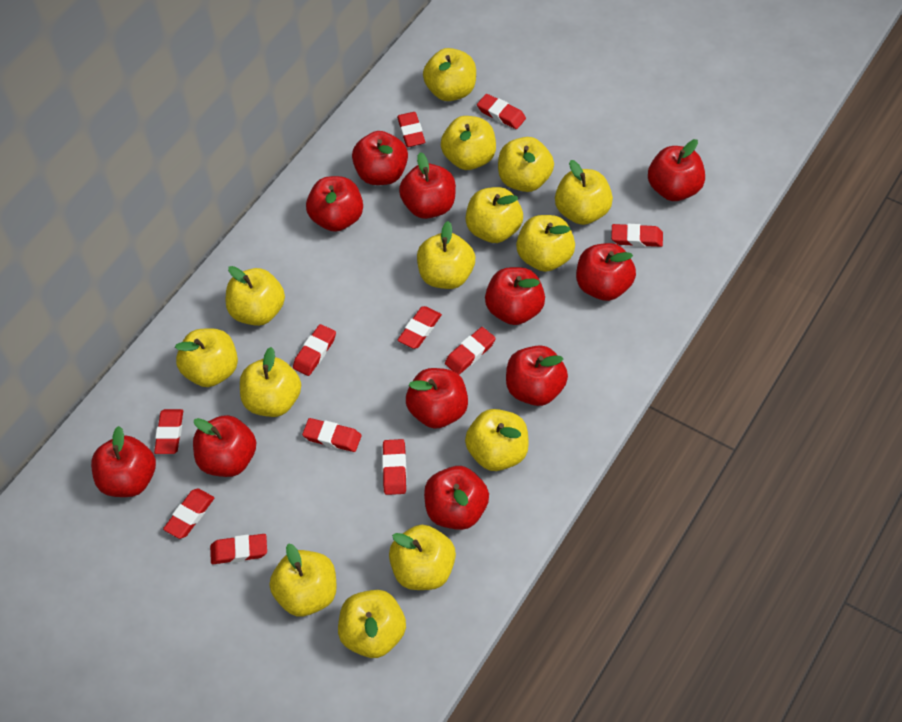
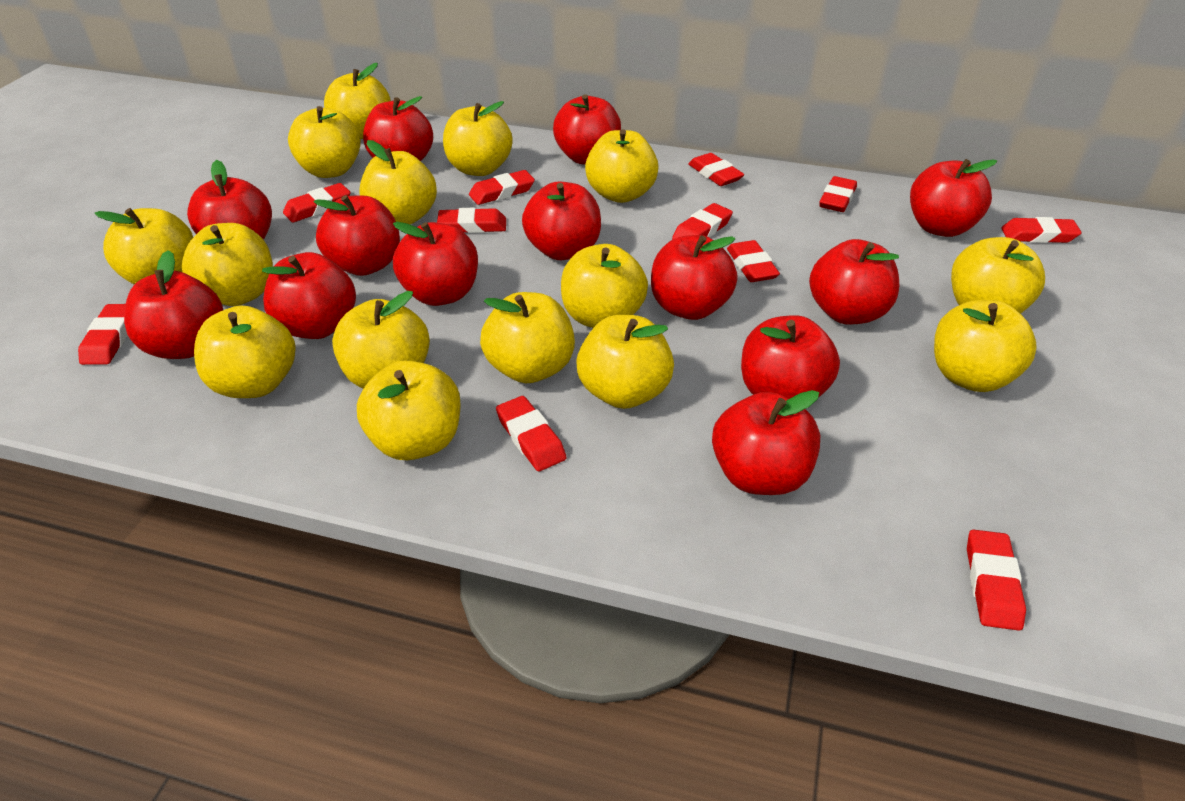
red apple: 11 -> 13
yellow apple: 14 -> 15

